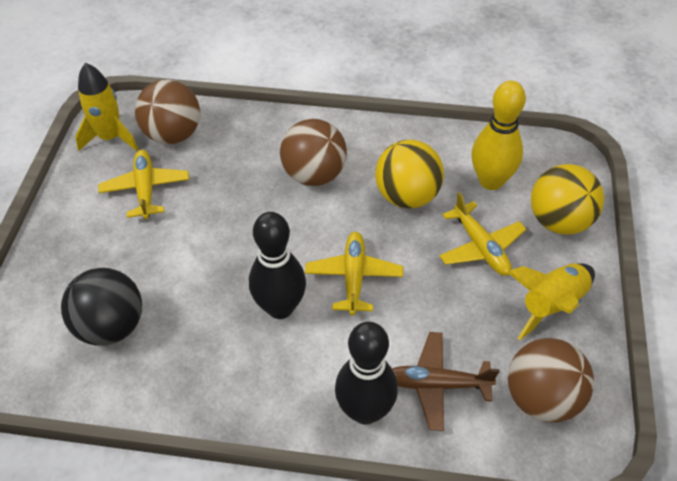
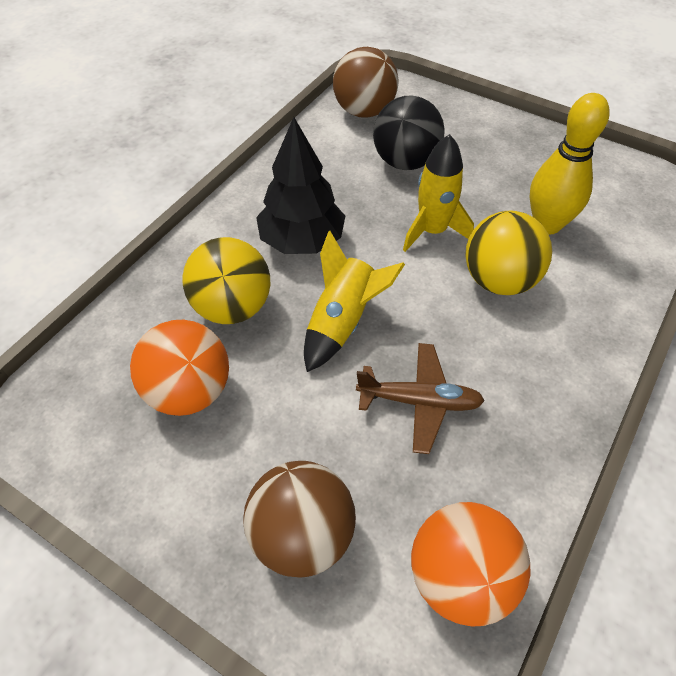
black bowling pin: 2 -> 0
black tree: 0 -> 1
brown ball: 3 -> 2
orange ball: 0 -> 2
yellow plane: 3 -> 0

